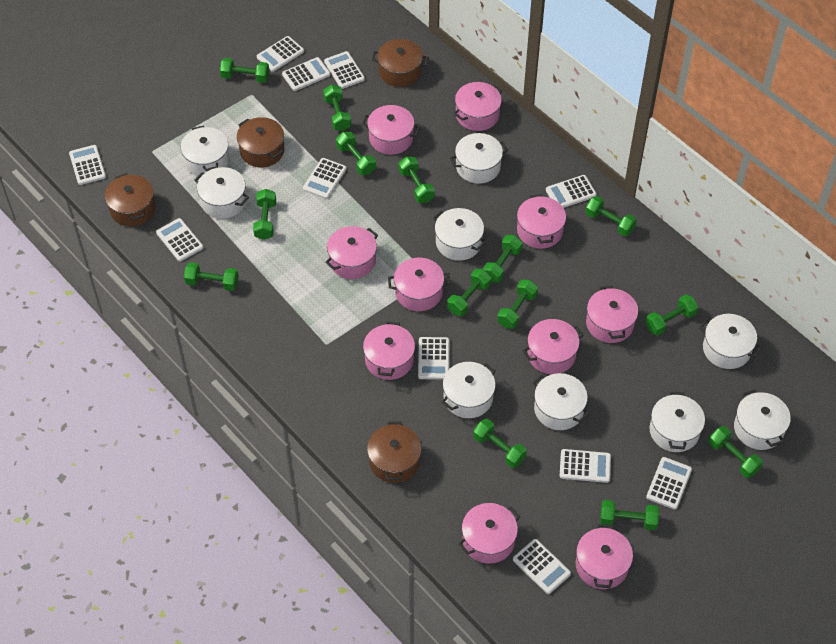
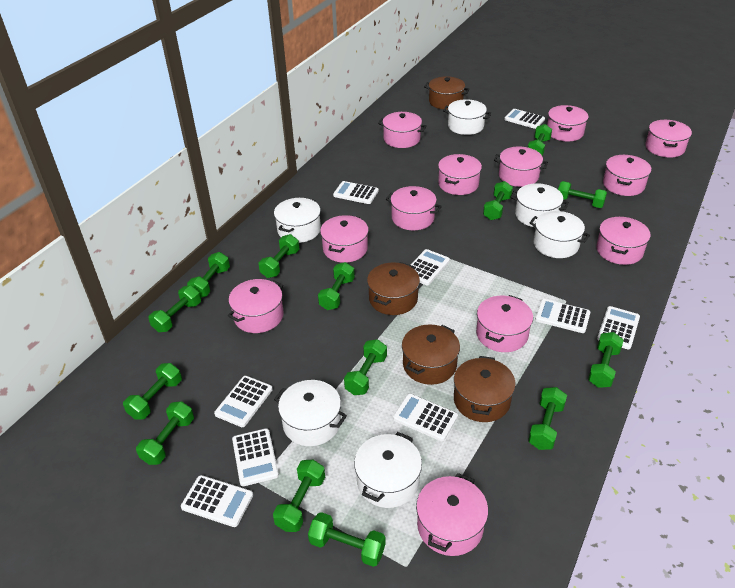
pink pot: 10 -> 12
white calculator: 11 -> 9
white pot: 9 -> 6

